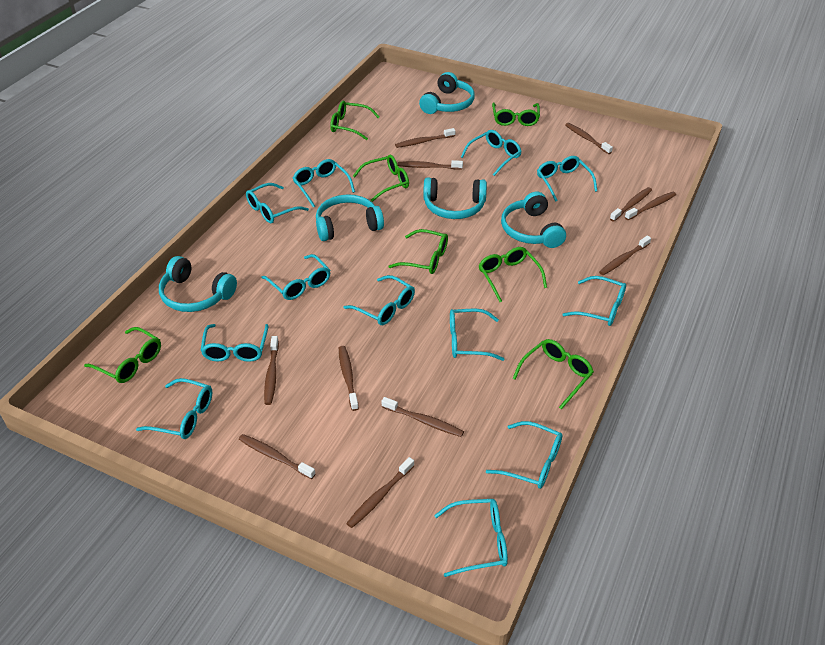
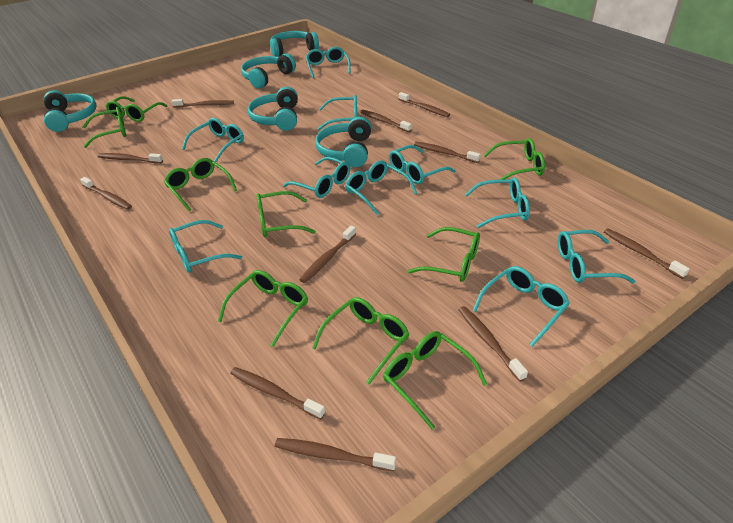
green glasses: 7 -> 9
turquoise glasses: 12 -> 10

